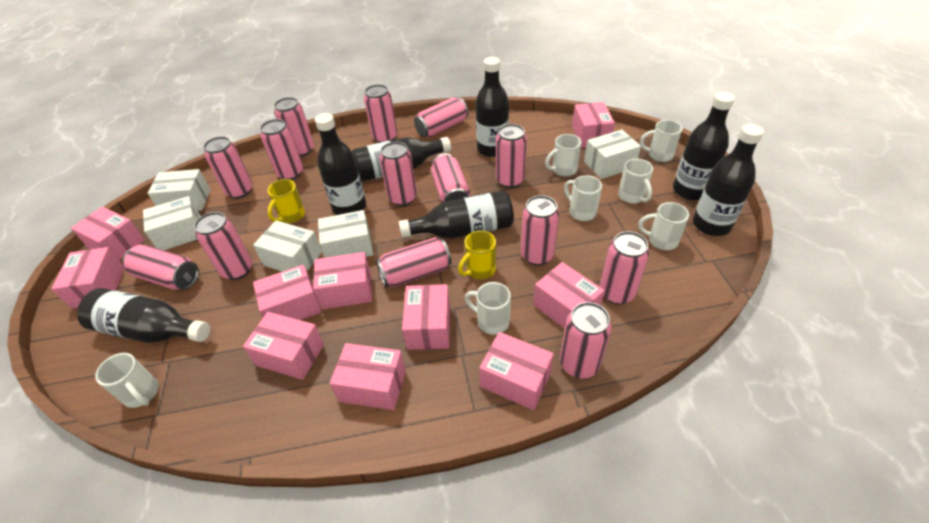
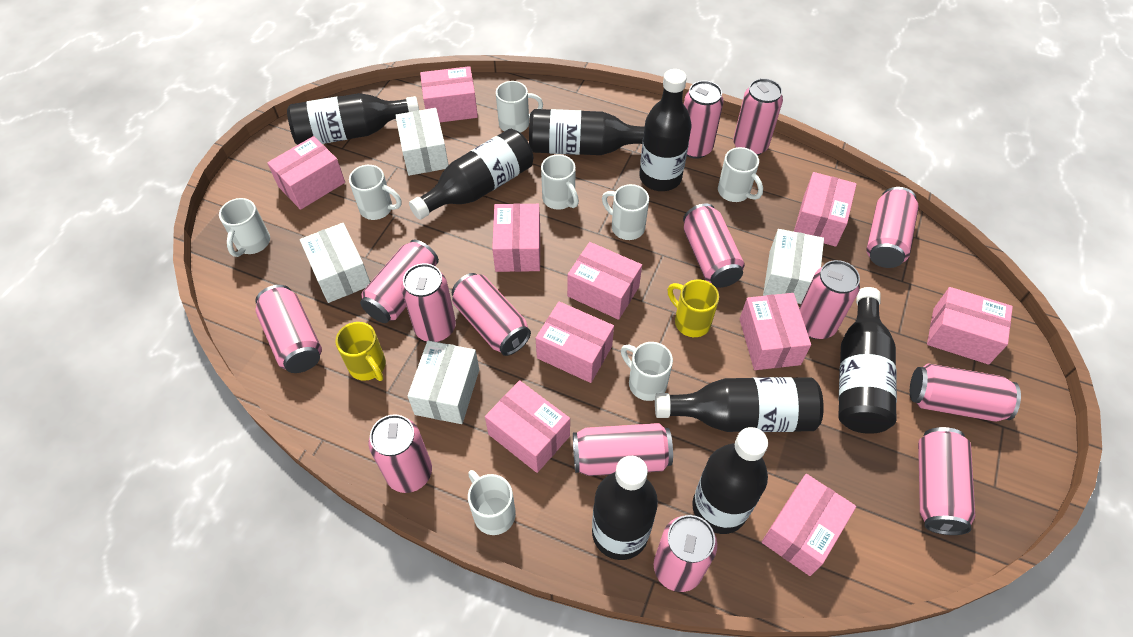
black bottle: 7 -> 8
white box: 5 -> 4
white mug: 7 -> 8

